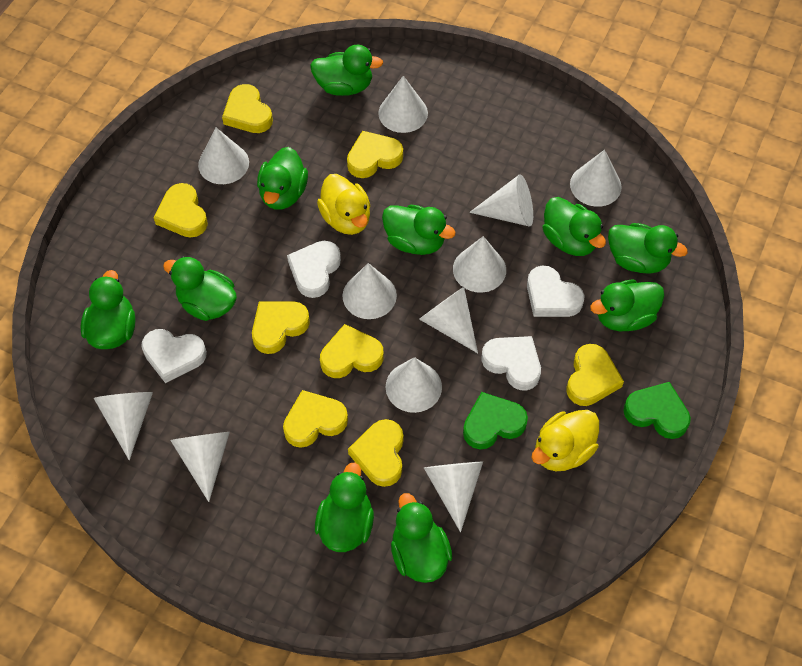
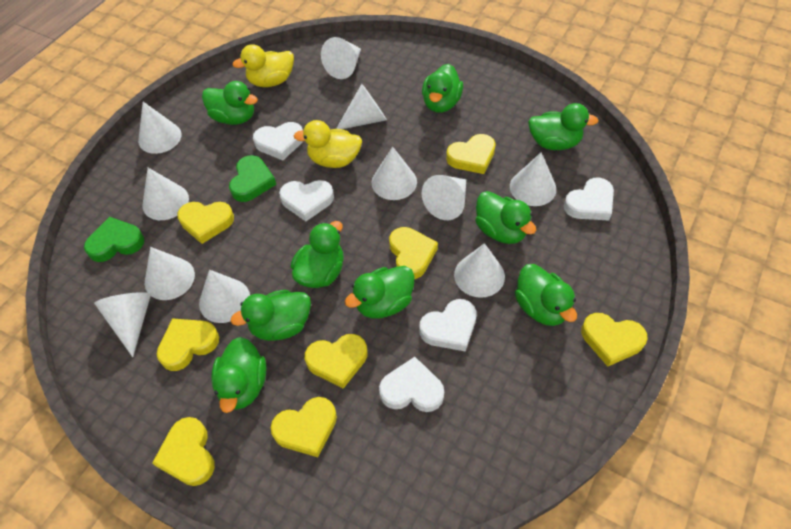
green duck: 10 -> 9
white heart: 4 -> 5

